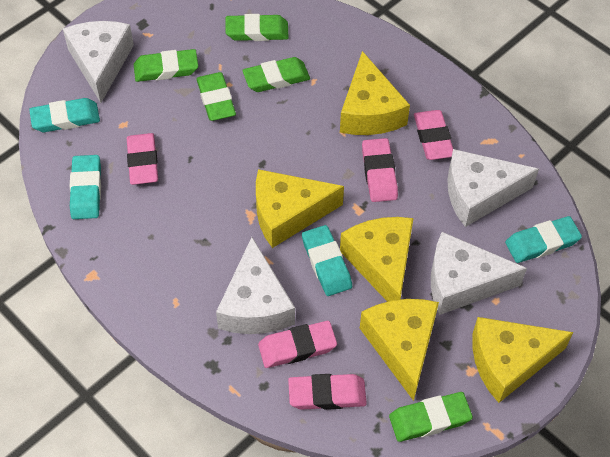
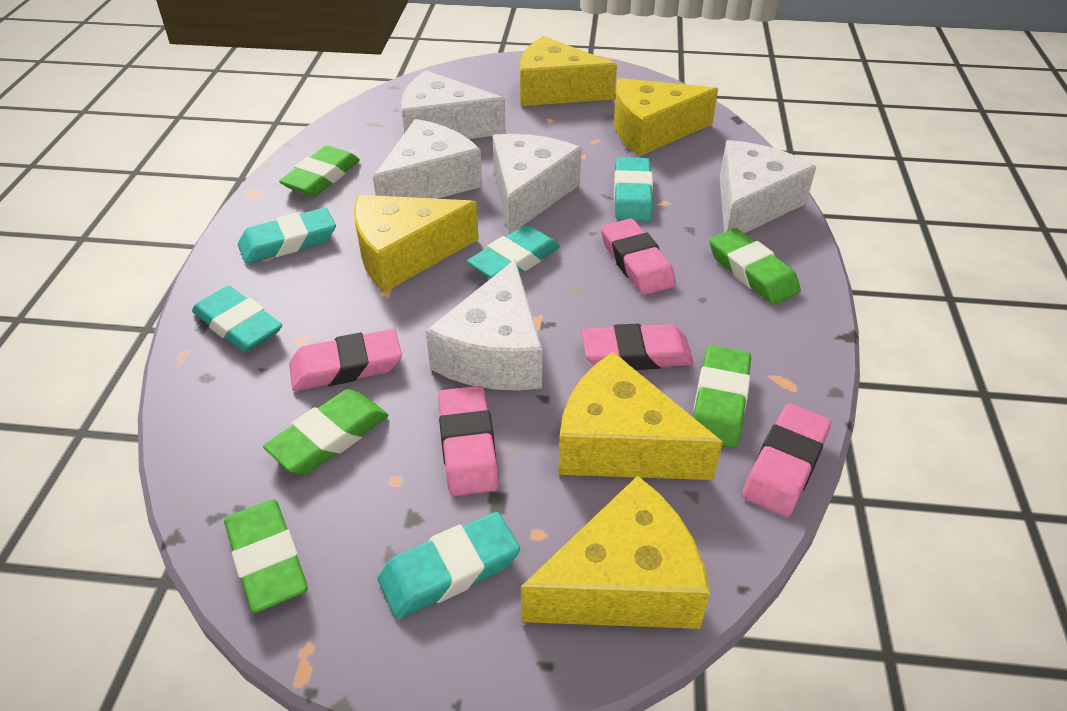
turquoise eraser: 4 -> 5
white cheese: 4 -> 5

